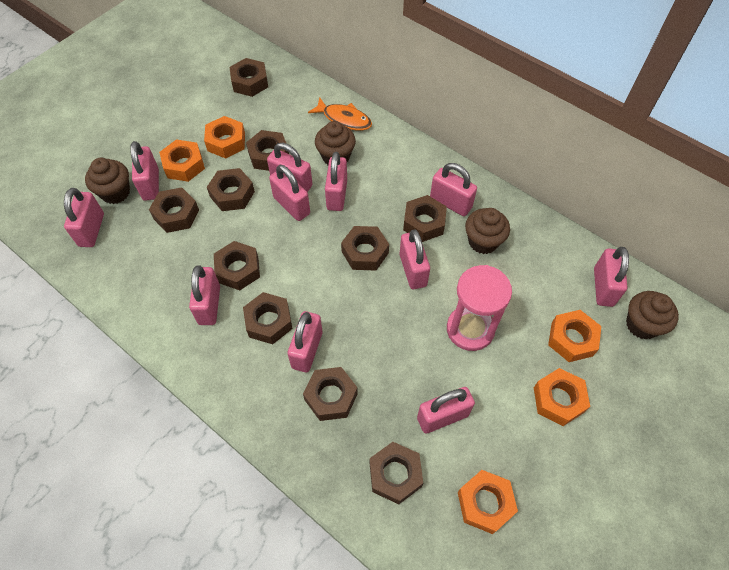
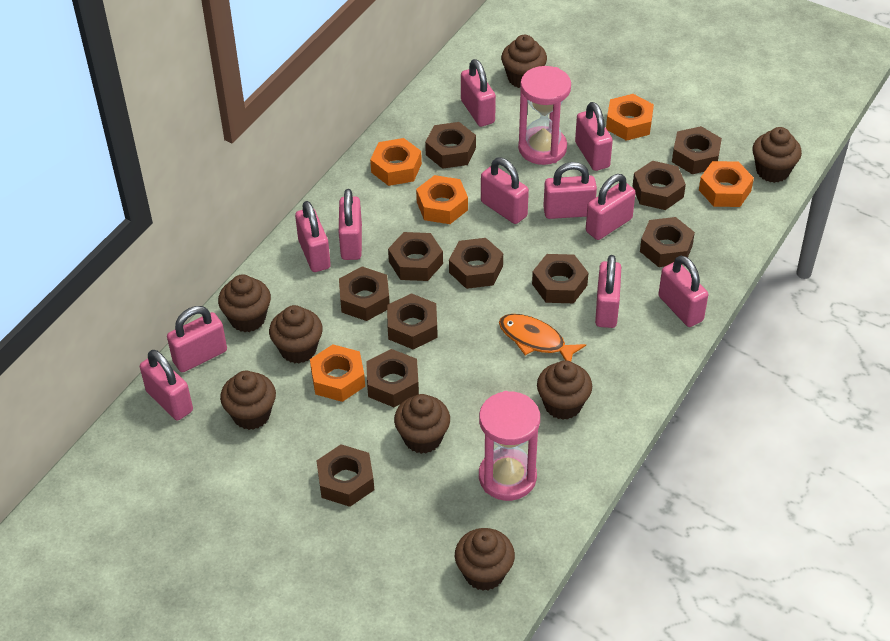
brown cupcake: 4 -> 8
brown nut: 10 -> 11
pink hourglass: 1 -> 2

